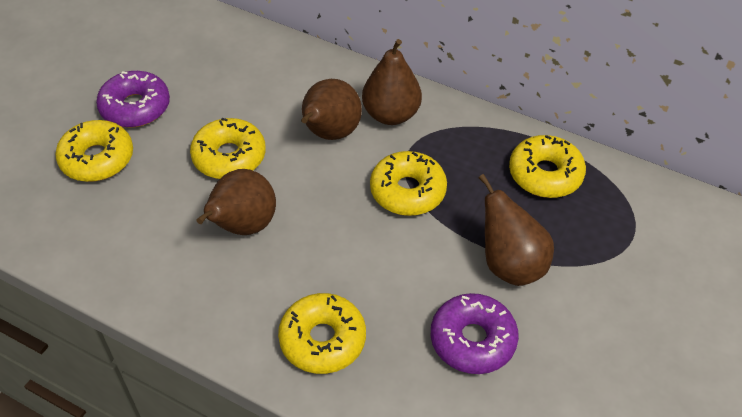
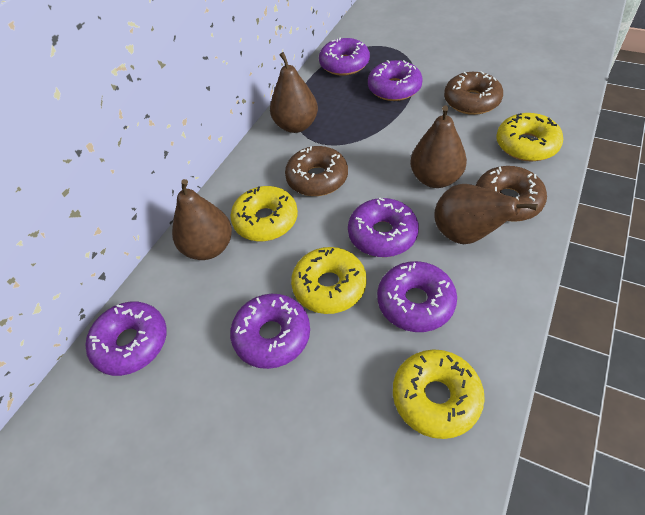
brown donut: 0 -> 3
purple donut: 2 -> 6
yellow donut: 5 -> 4

